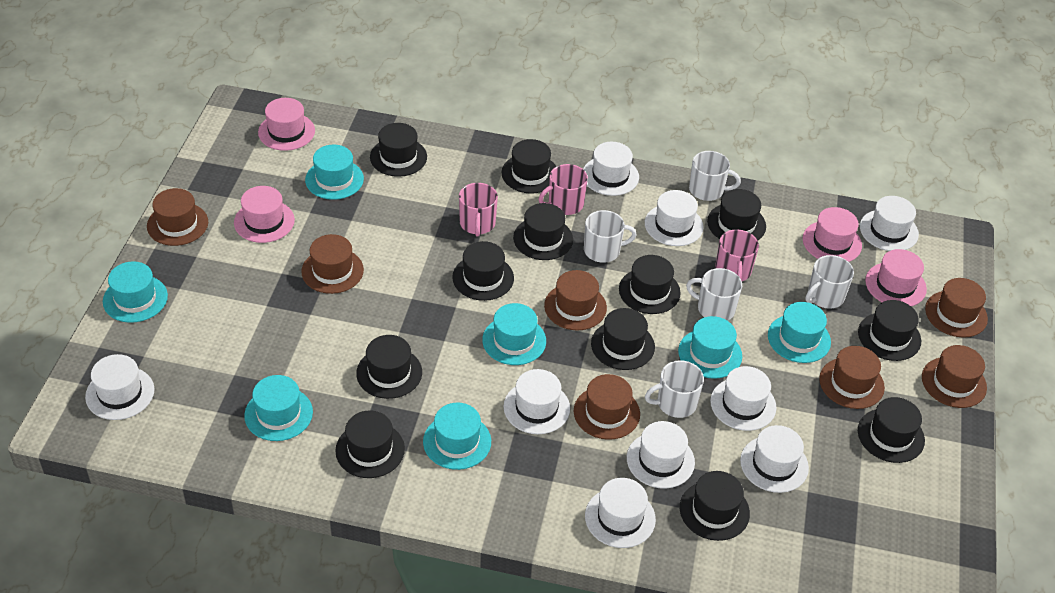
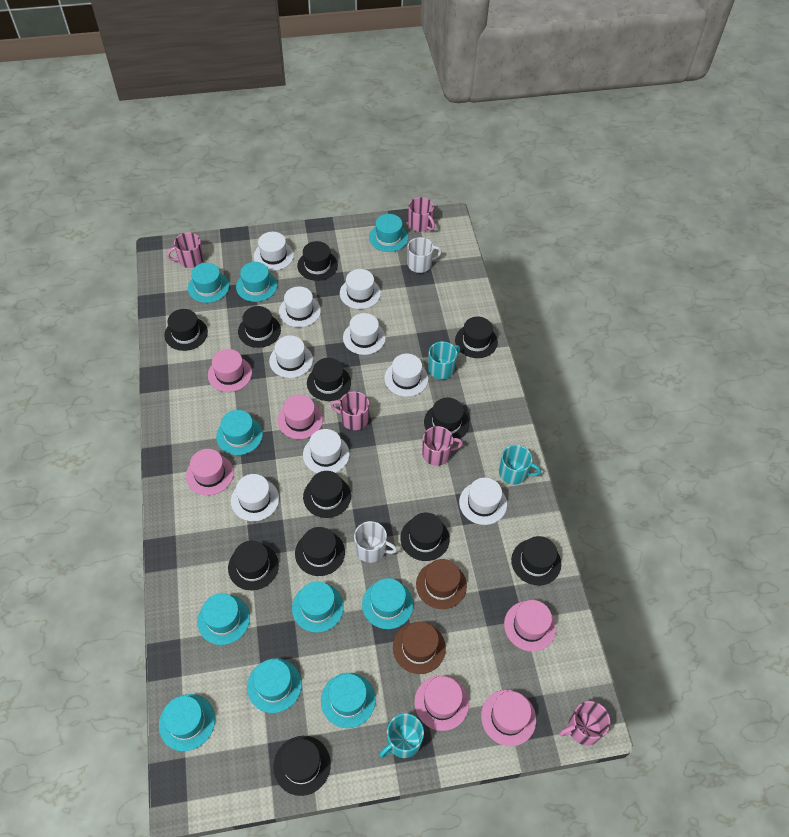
brown hat: 7 -> 2
pink hat: 4 -> 6
pink mug: 3 -> 5
turquoise hat: 7 -> 10
turquoise mug: 0 -> 3
white mug: 5 -> 2

